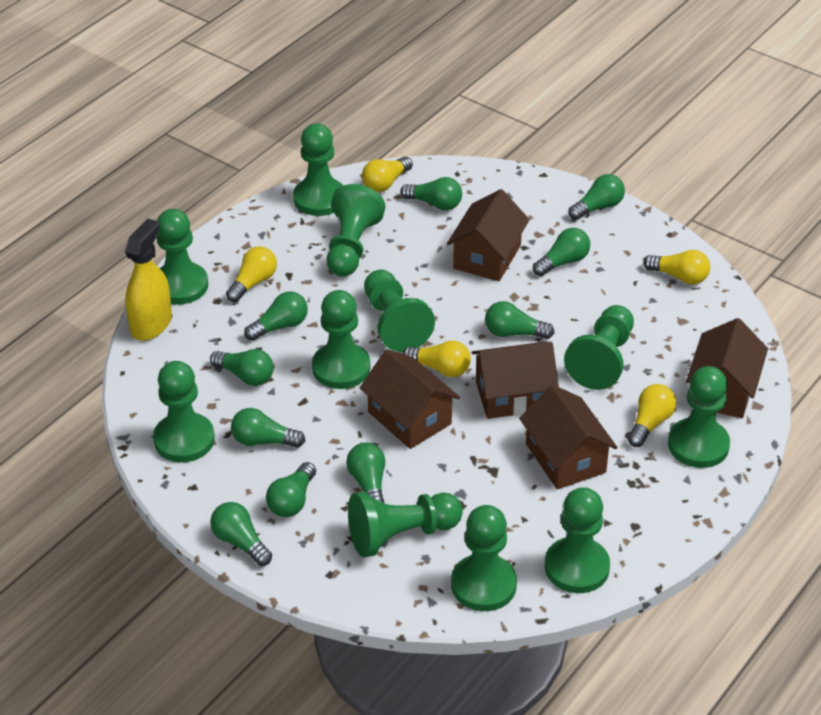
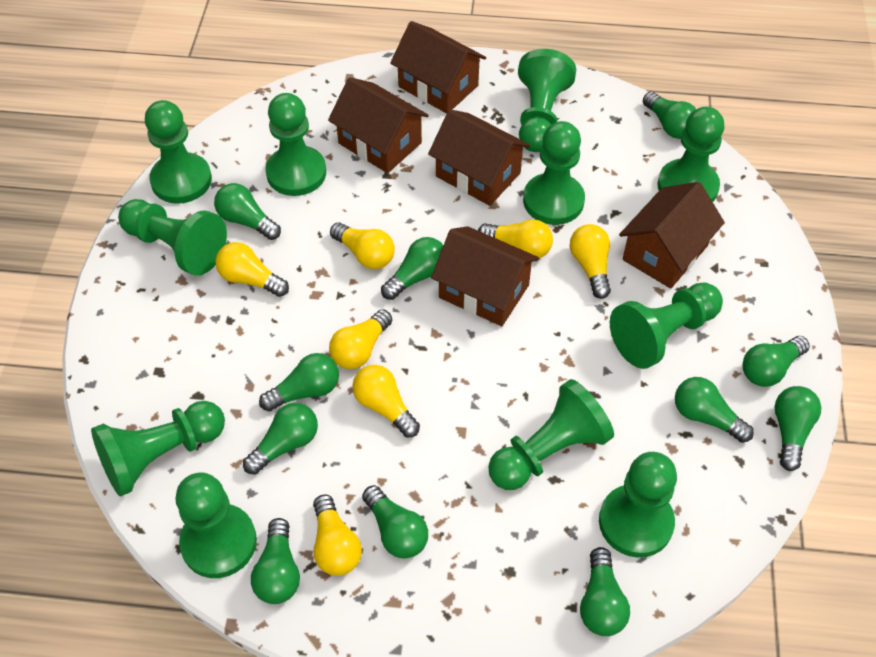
green light bulb: 10 -> 11
yellow light bulb: 5 -> 7
yellow spray bottle: 1 -> 0

